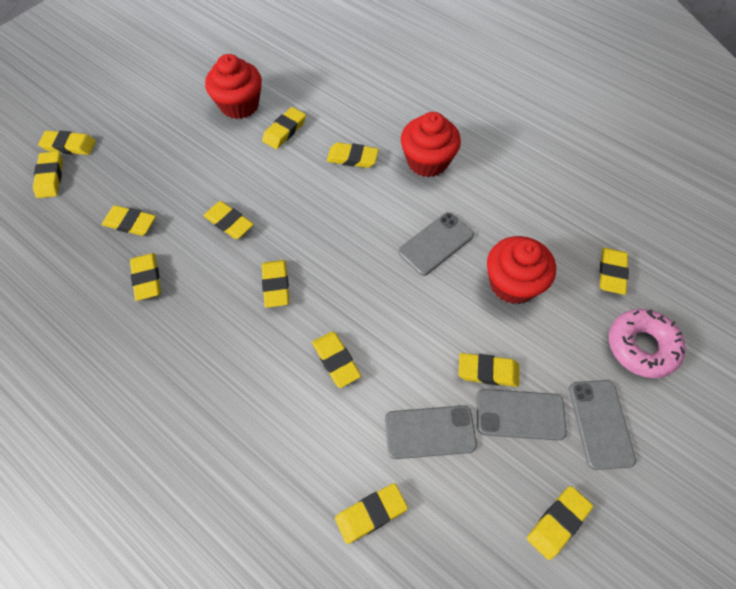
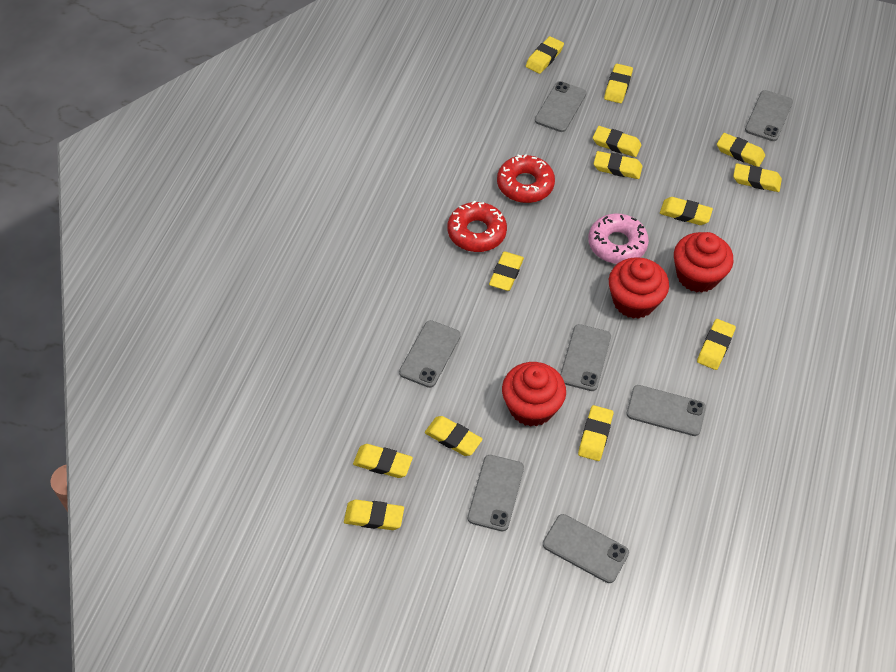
grey phone: 4 -> 7
red donut: 0 -> 2

